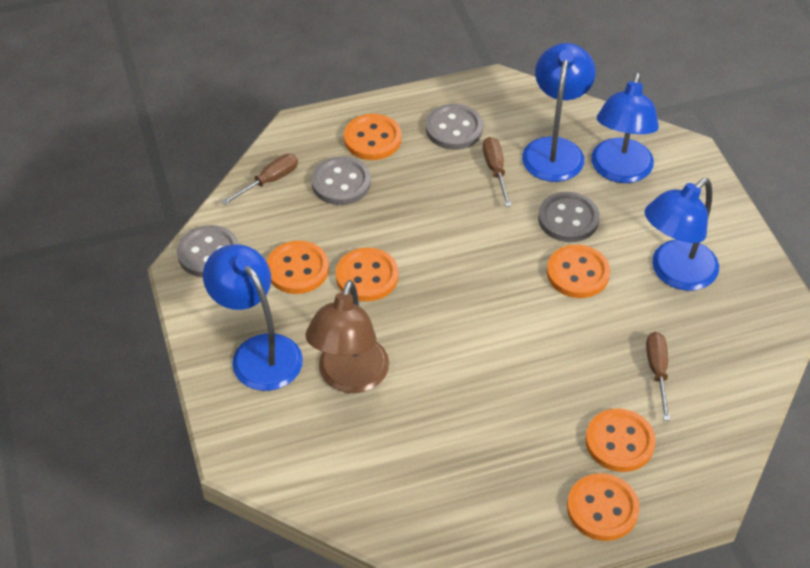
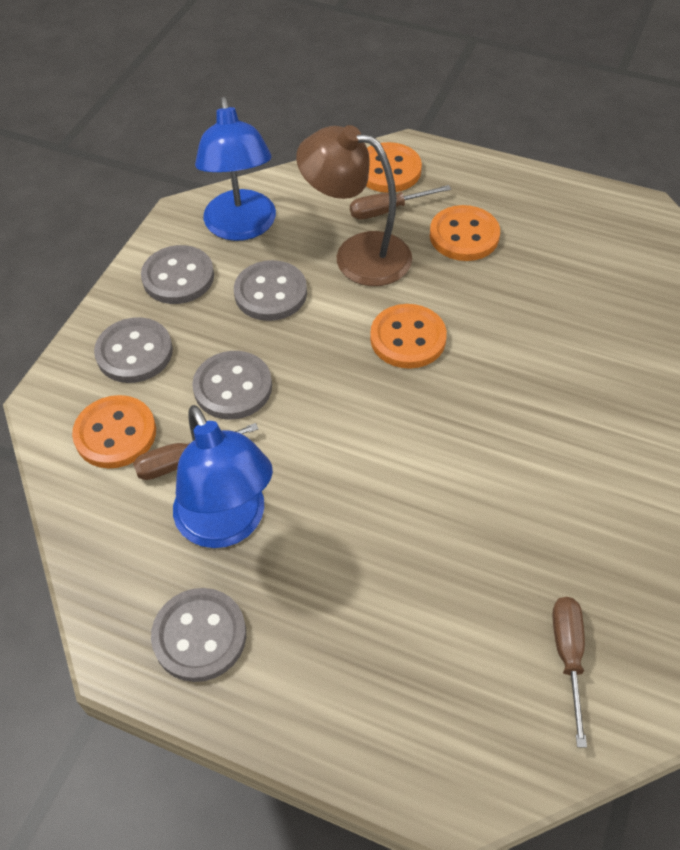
blue lamp: 4 -> 2
grey button: 4 -> 5
orange button: 6 -> 4

